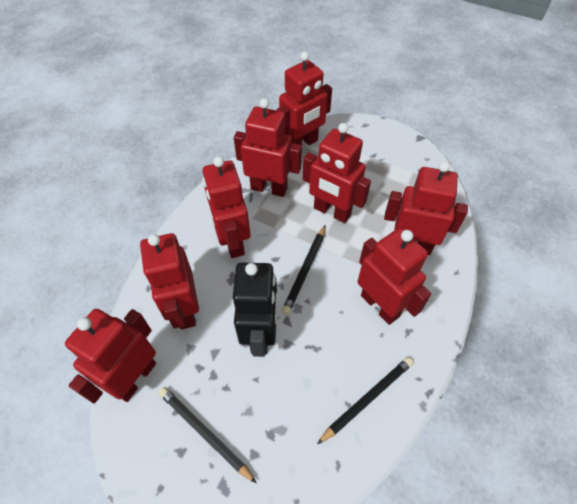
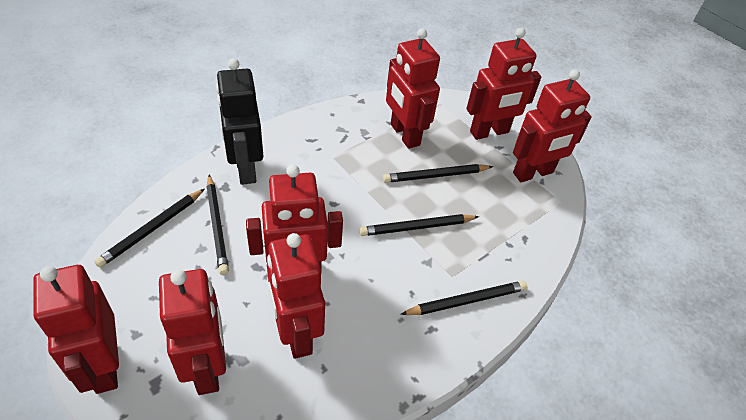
black pencil: 3 -> 5
red robot: 8 -> 7

